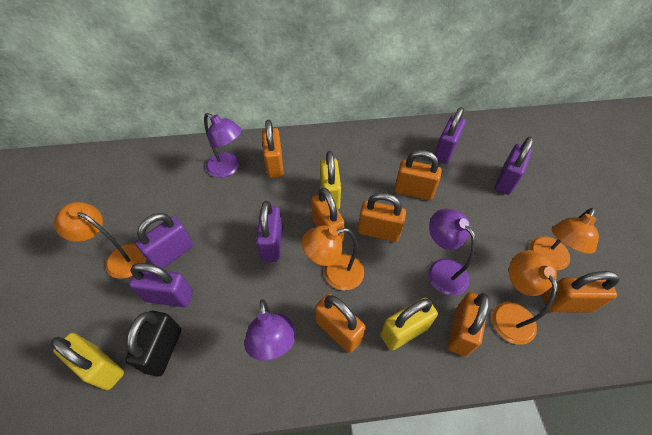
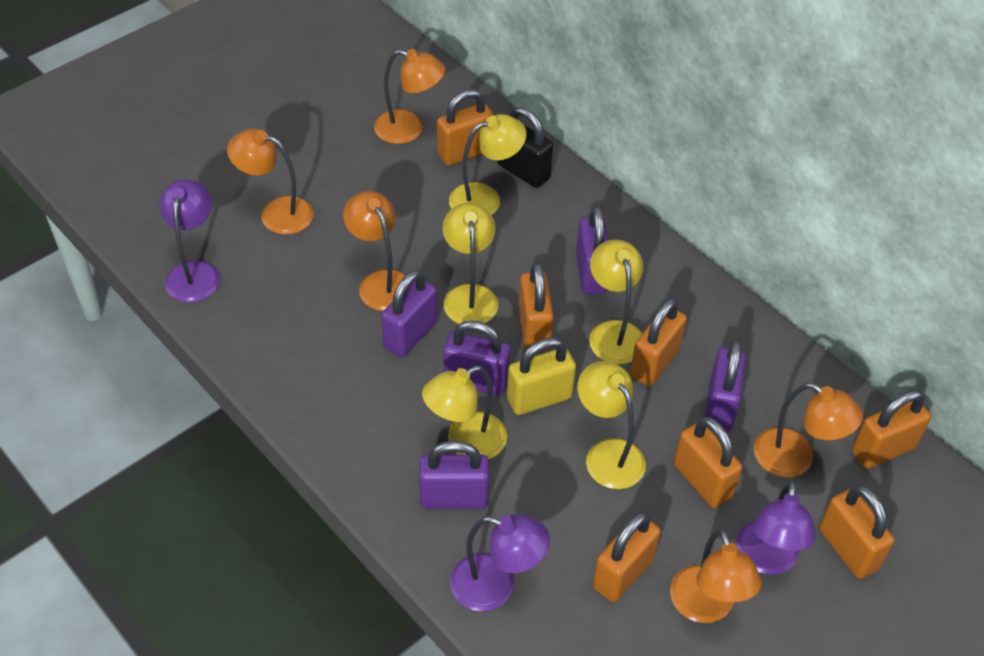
orange lamp: 4 -> 5
yellow lamp: 0 -> 5
yellow padlock: 3 -> 1

